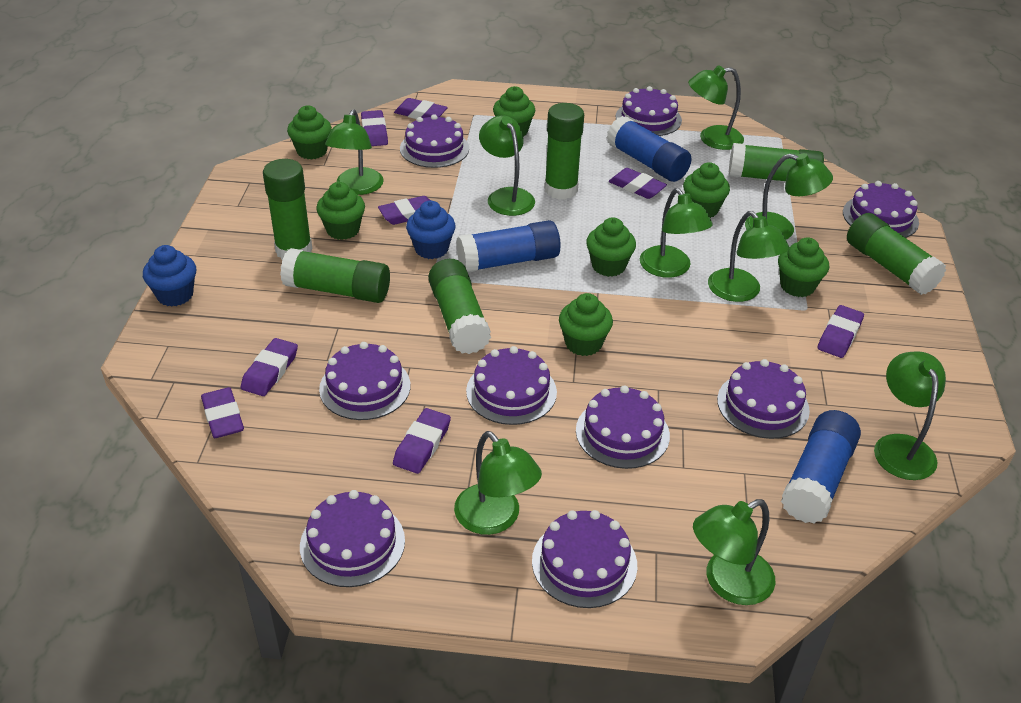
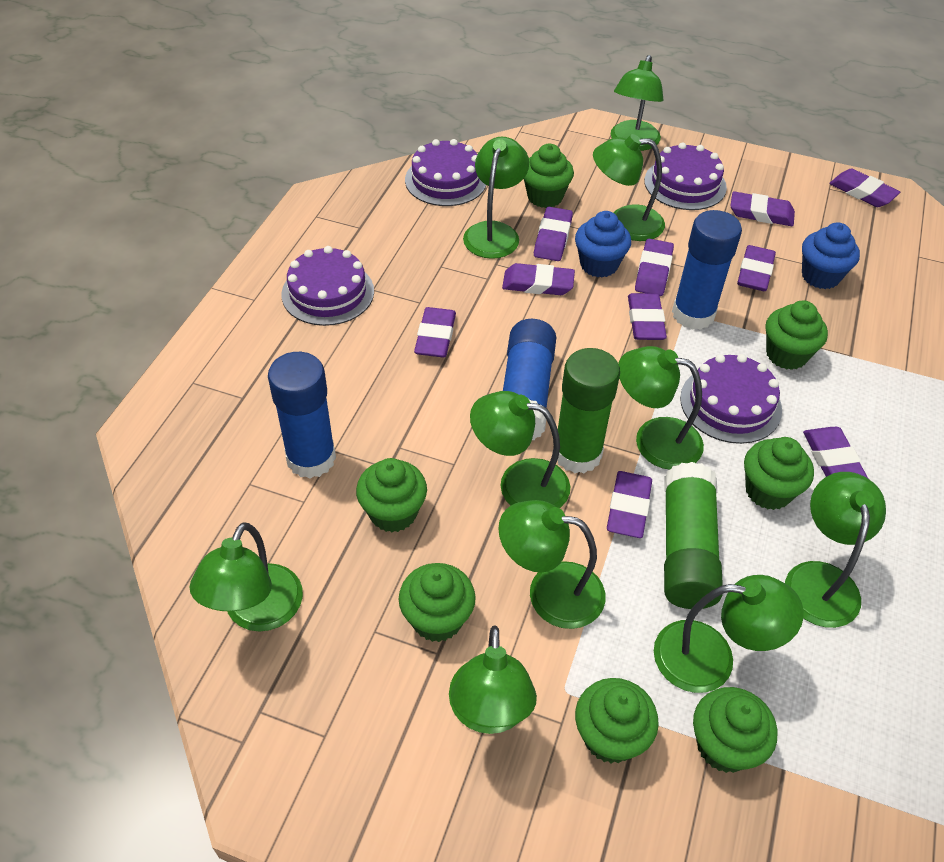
green glue stick: 6 -> 2
green lamp: 9 -> 10
purple cake: 9 -> 4
purple eraser: 8 -> 10

